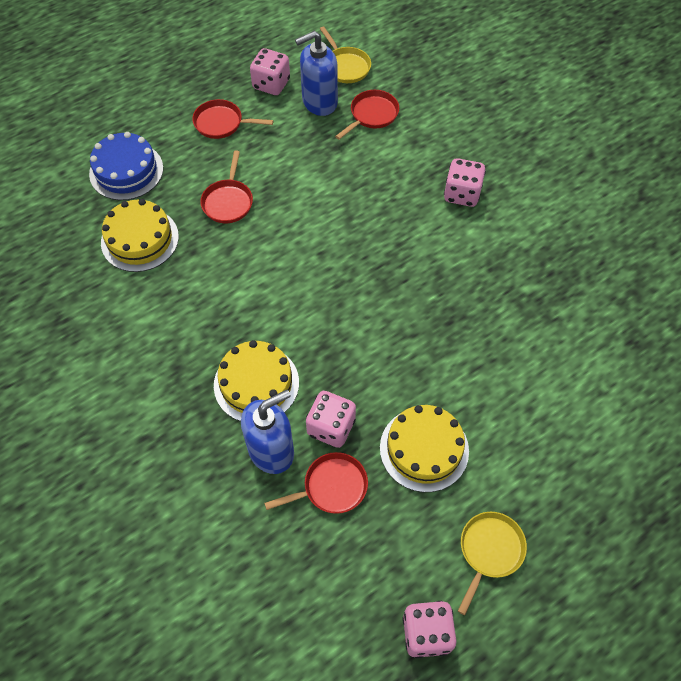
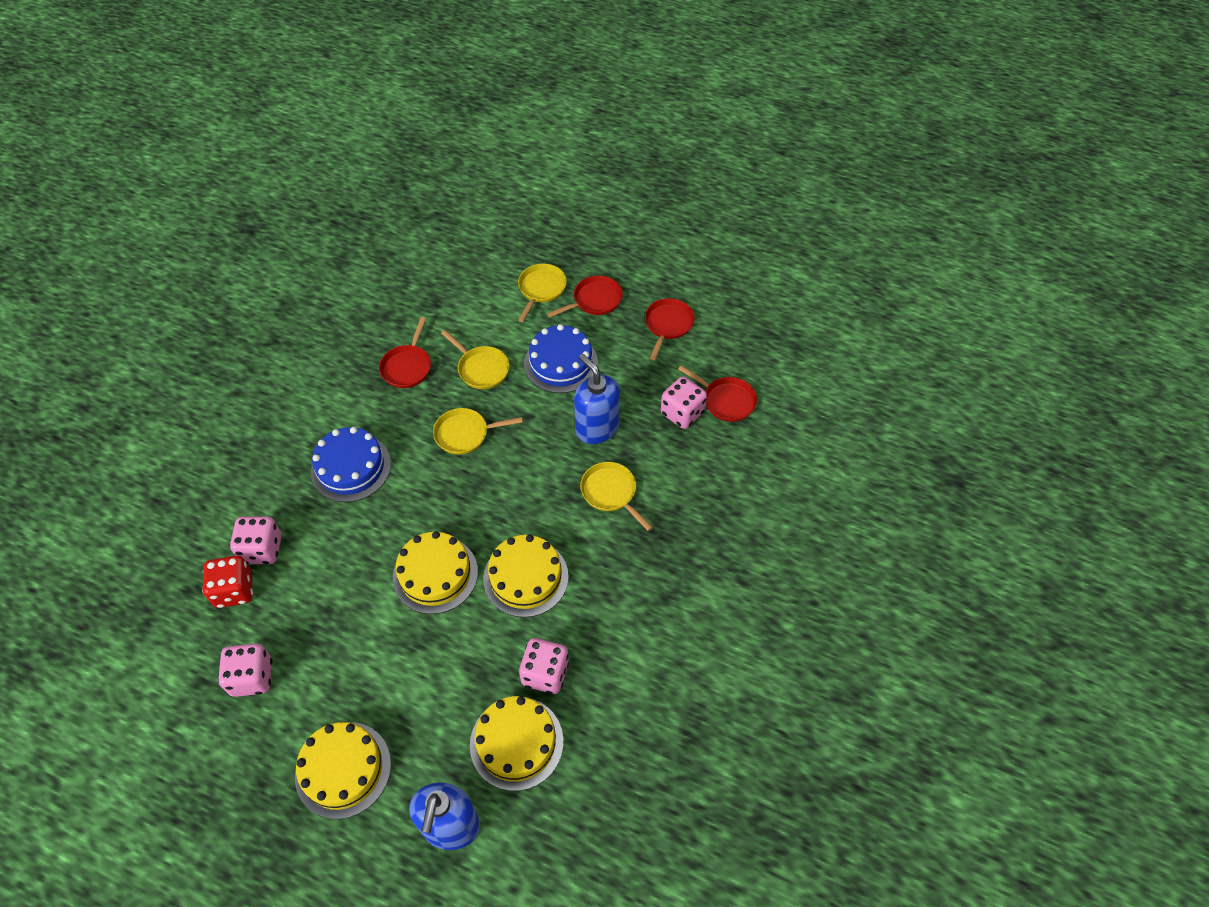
blue cake: 1 -> 2
red dice: 0 -> 1
yellow cake: 3 -> 4
yellow pan: 2 -> 4

